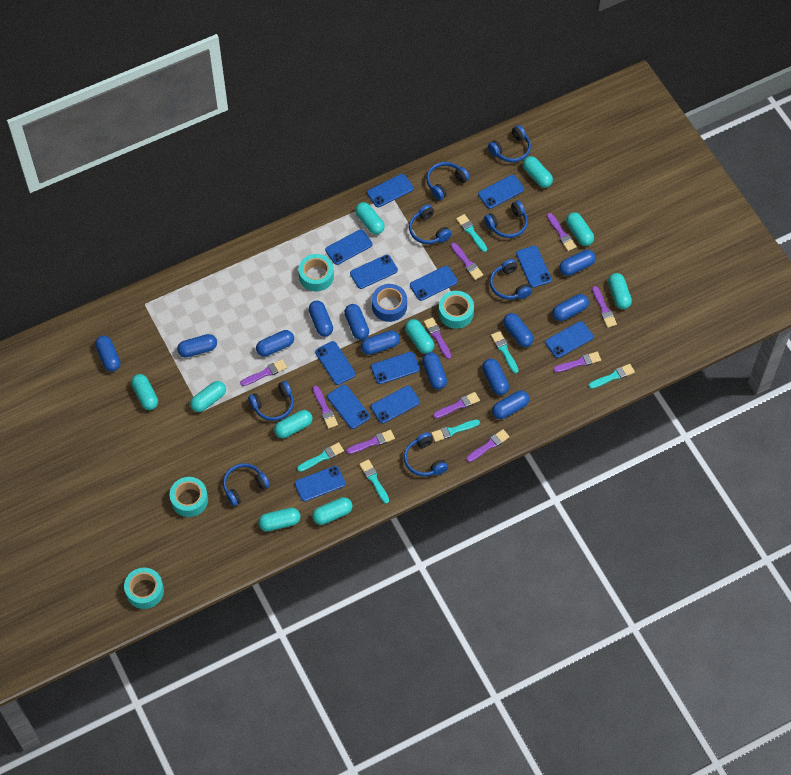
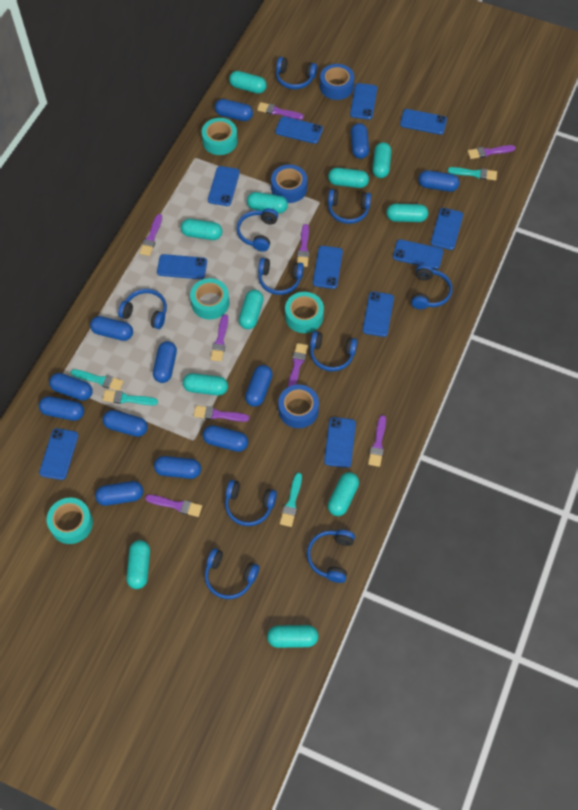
blue headphones: 8 -> 10
blue phone: 12 -> 11
blue tape: 1 -> 3
purple brush: 10 -> 9
turquoise brush: 6 -> 4
turquoise capsule: 10 -> 11

